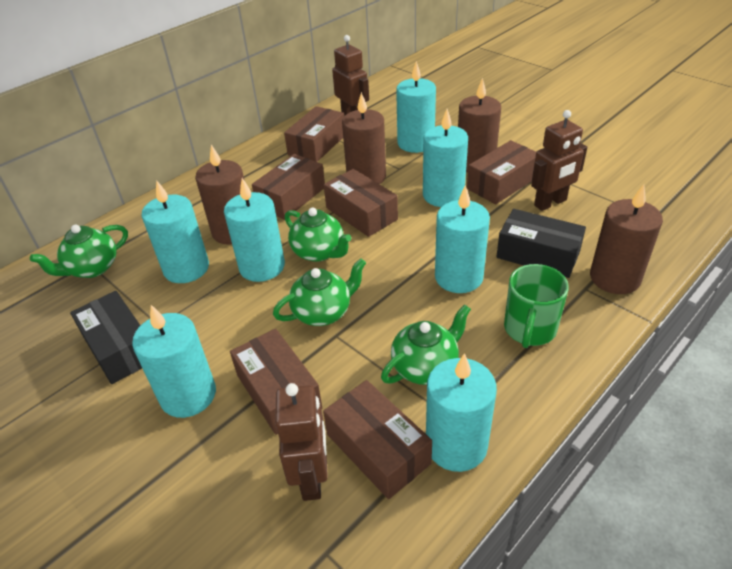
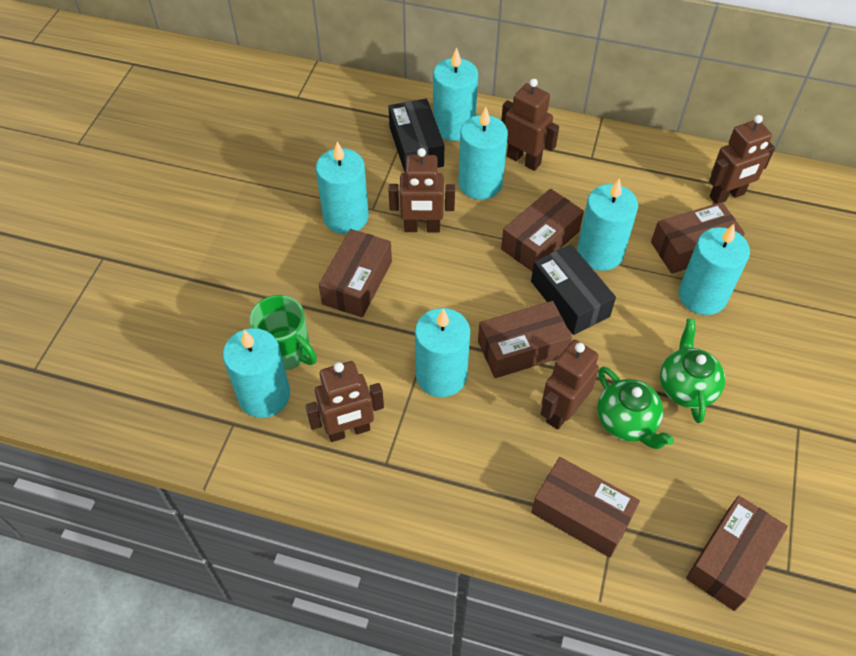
brown candle: 4 -> 0
brown robot: 3 -> 5
green teapot: 4 -> 2

